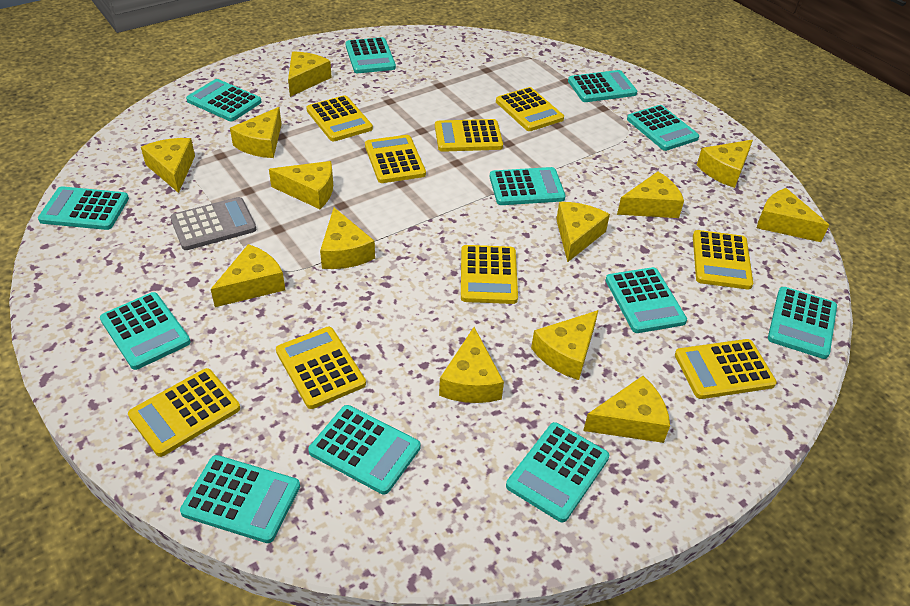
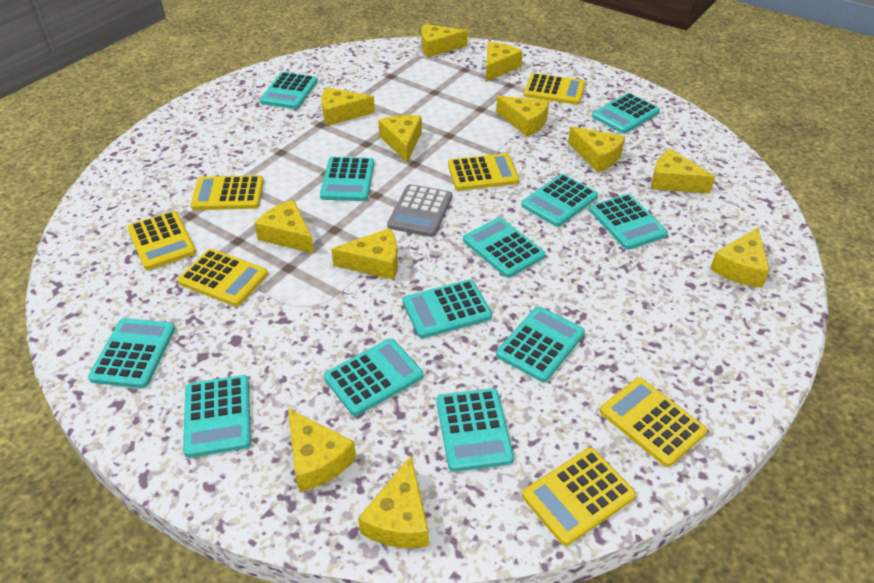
yellow calculator: 9 -> 7
yellow cheese: 13 -> 12

